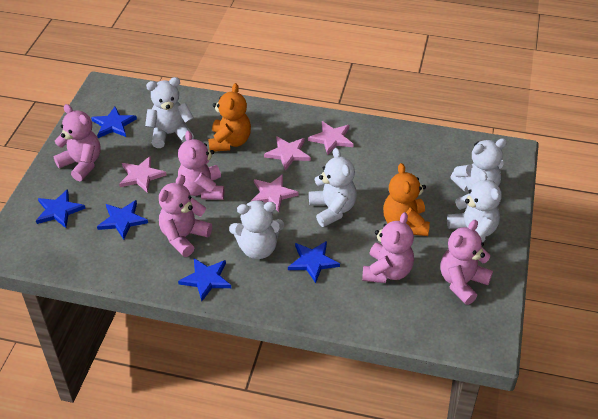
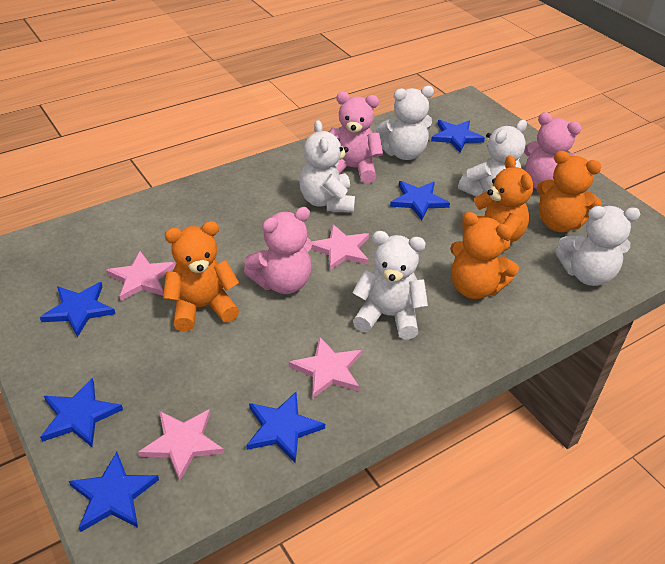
blue star: 5 -> 6
orange teddy bear: 2 -> 4
pink teddy bear: 5 -> 3

